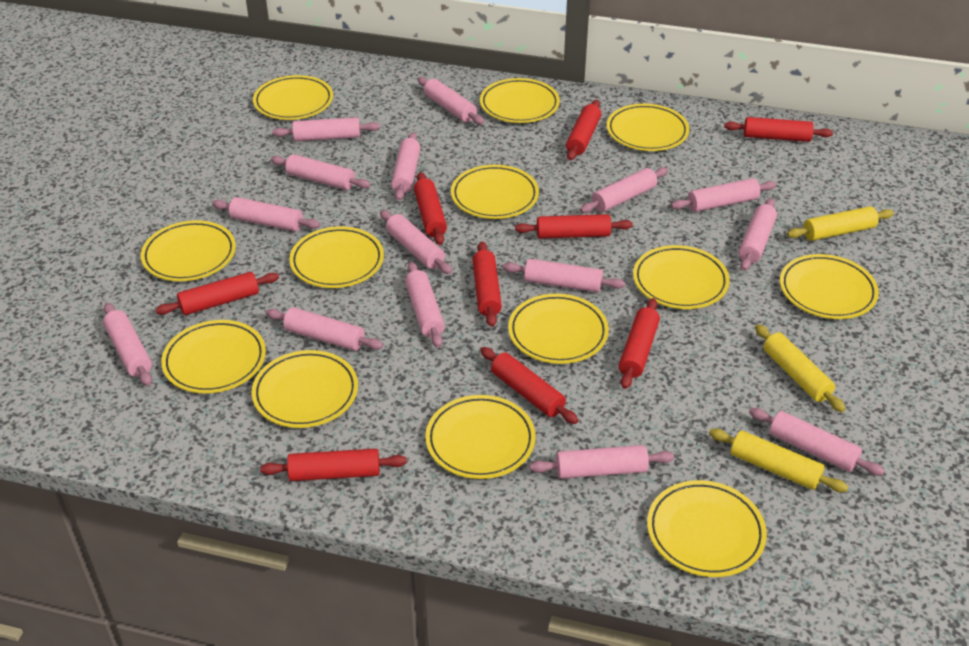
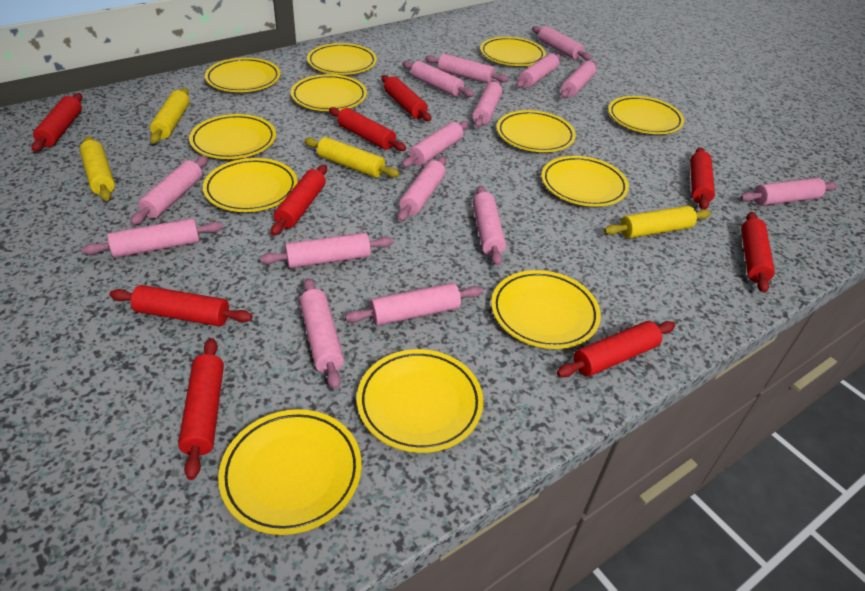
yellow plate: 13 -> 12
yellow rolling pin: 3 -> 4

